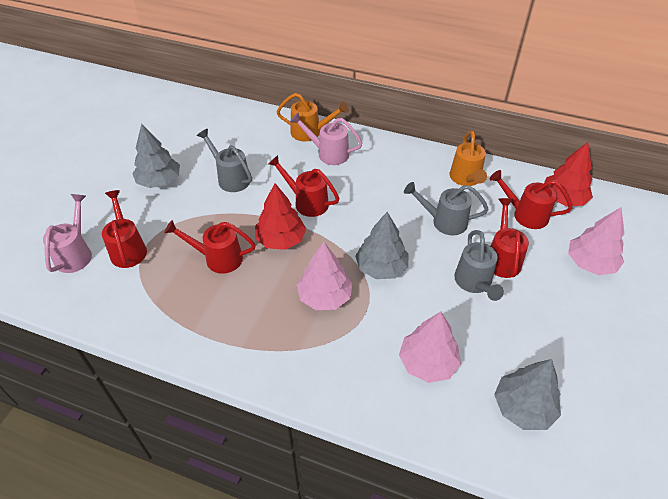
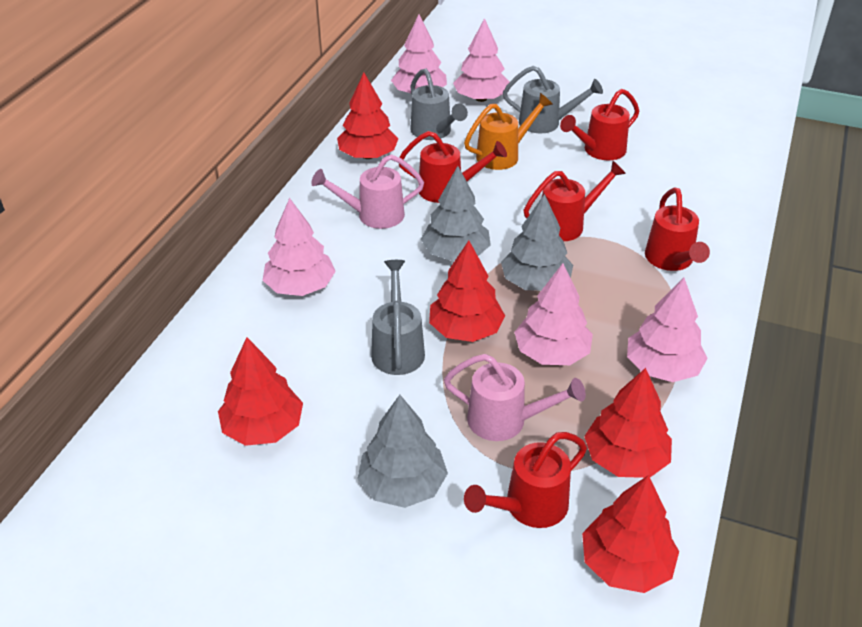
orange watering can: 2 -> 1
pink tree: 3 -> 5
red tree: 2 -> 5

